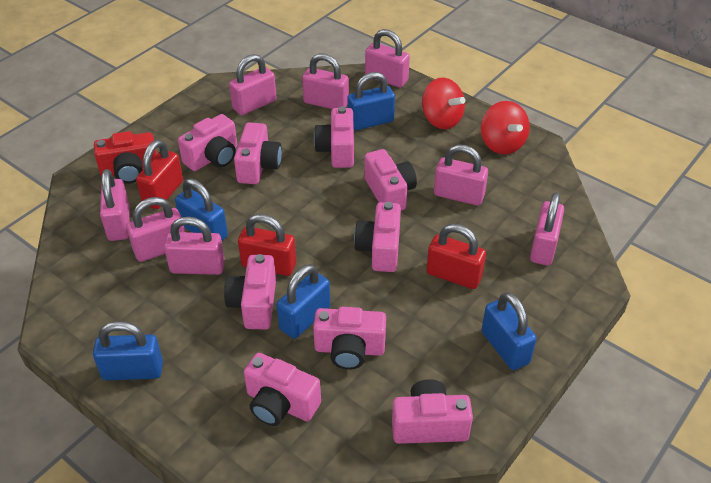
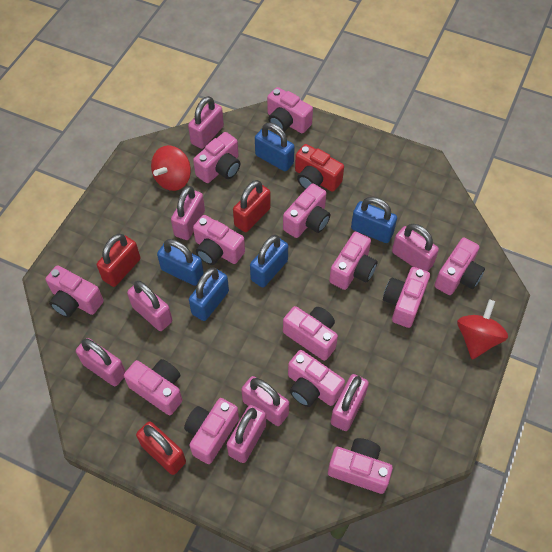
pink camera: 9 -> 13

